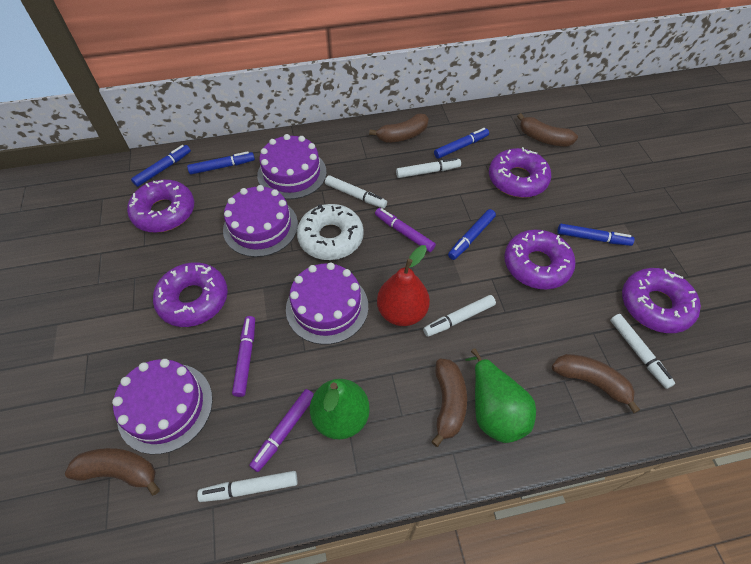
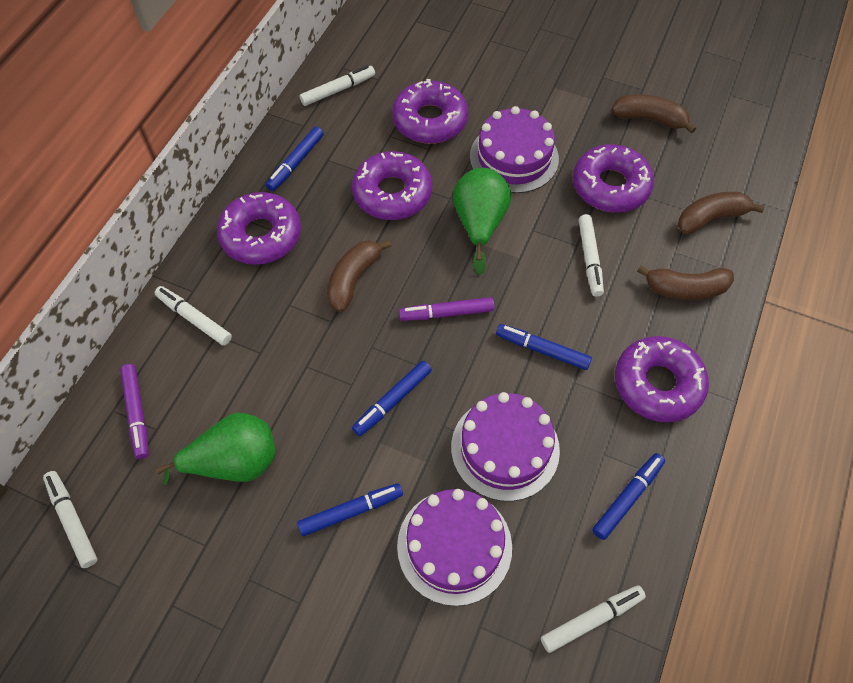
brown banana: 5 -> 4
purple cake: 4 -> 3
purple marker: 3 -> 2
red pear: 1 -> 0
white donut: 1 -> 0

